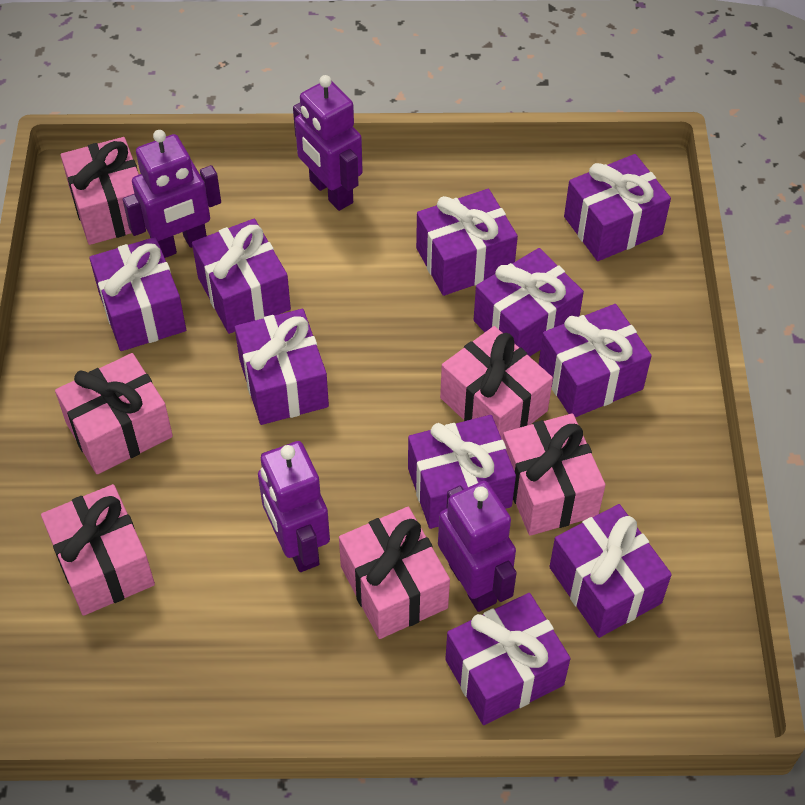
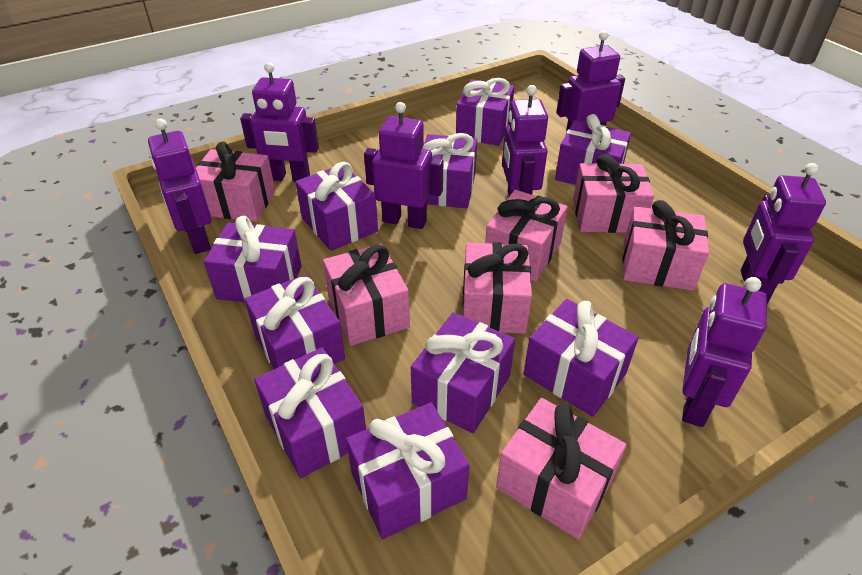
pink gift: 6 -> 7
purple robot: 4 -> 7

